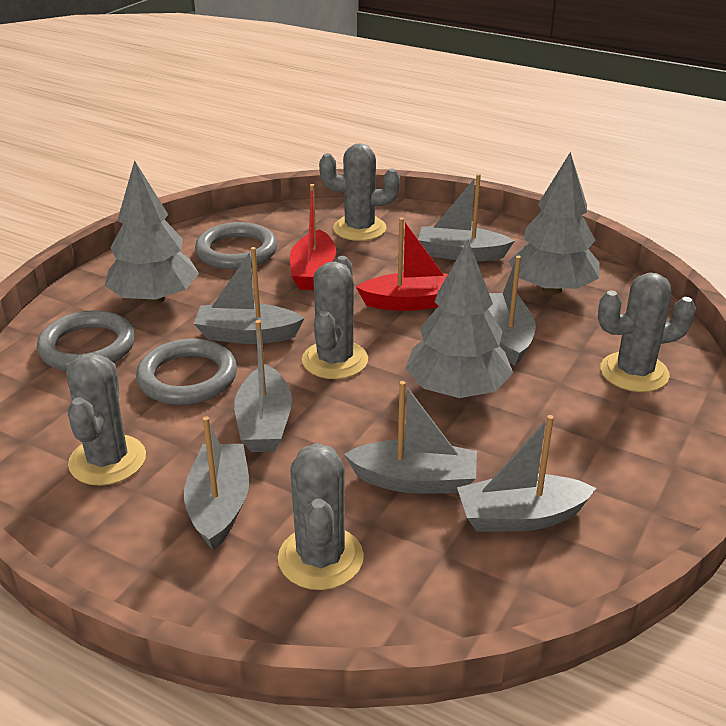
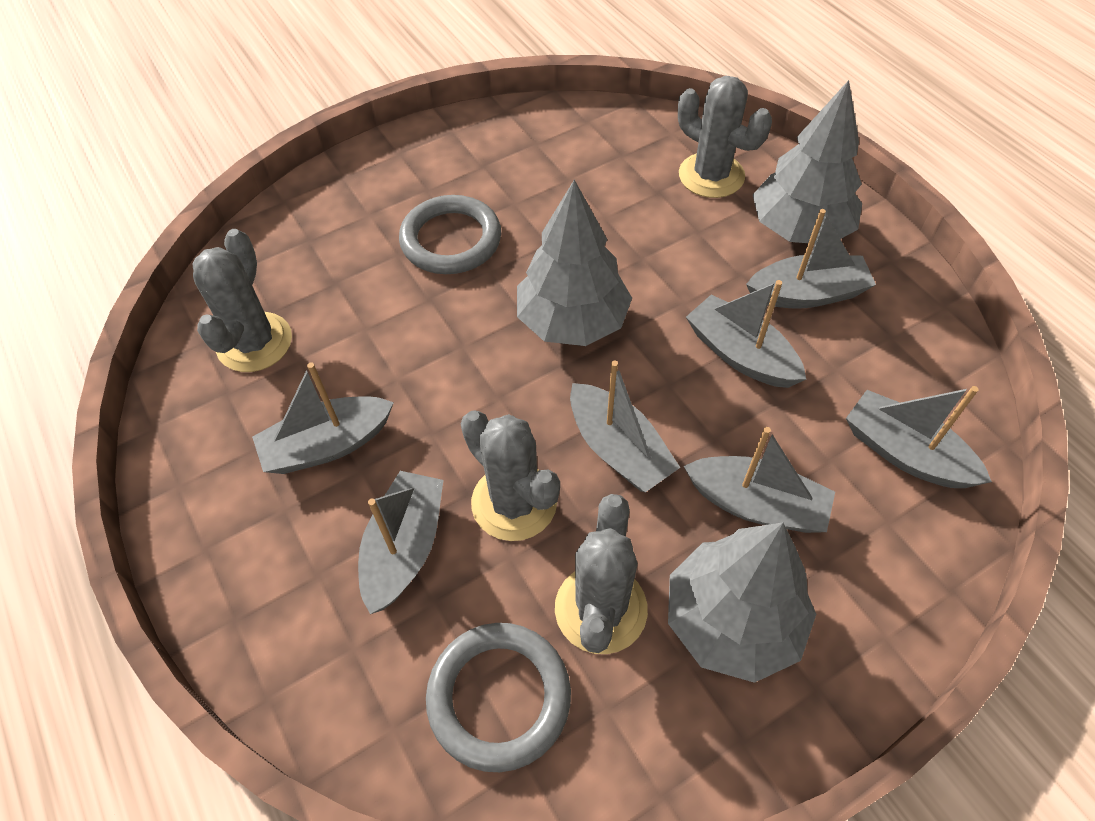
grey cactus: 5 -> 4
grey ring: 3 -> 2
red boat: 2 -> 0

